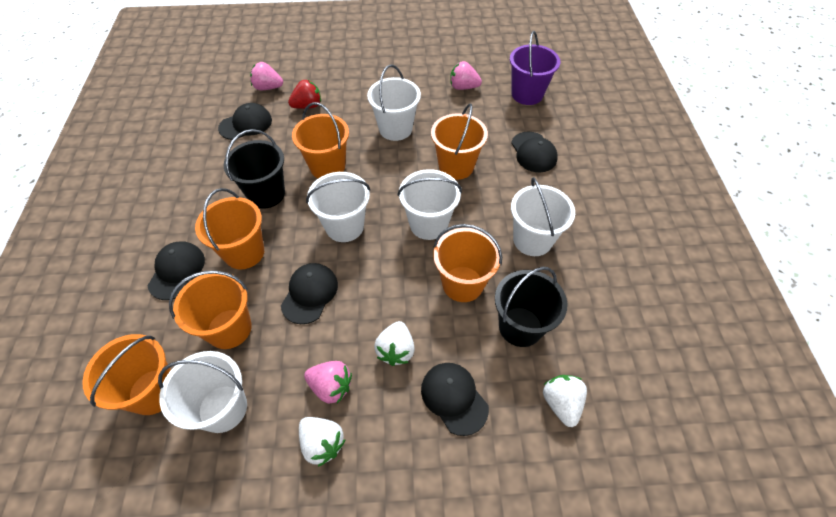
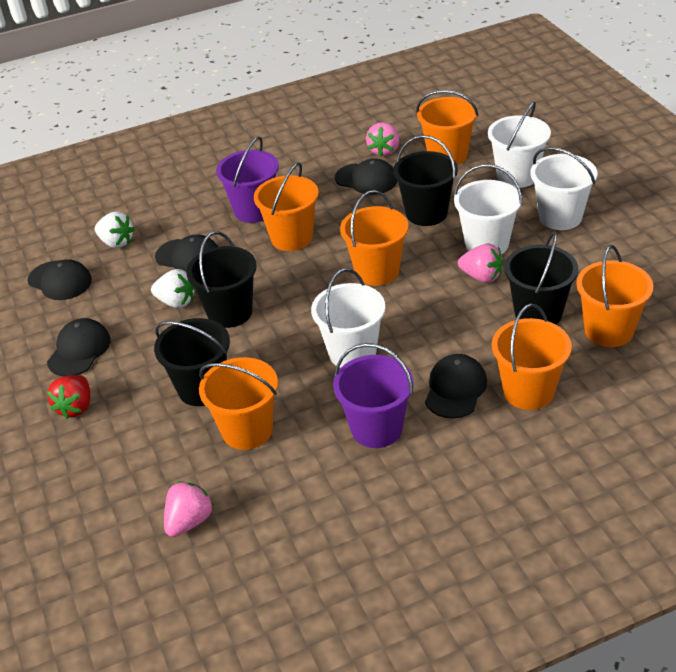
black bucket: 2 -> 4
purple bucket: 1 -> 2
white bucket: 5 -> 4
white strawberry: 3 -> 2

